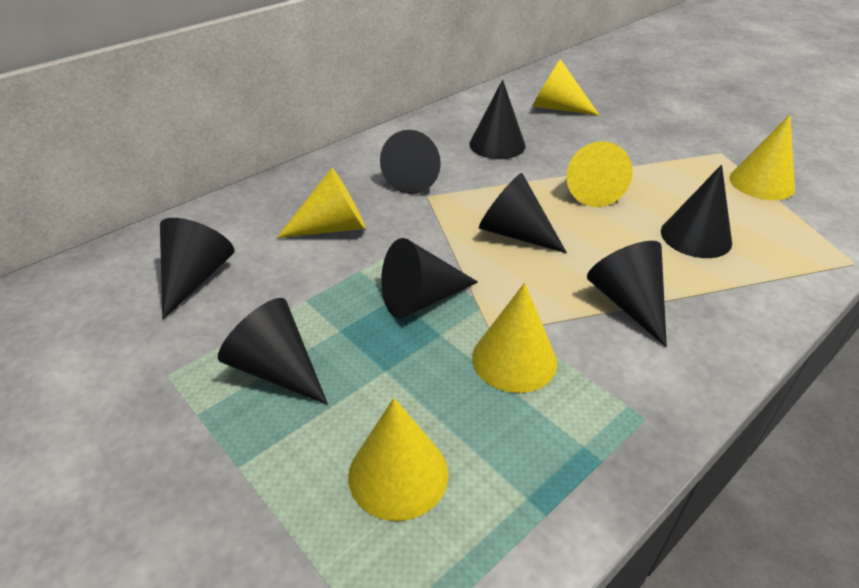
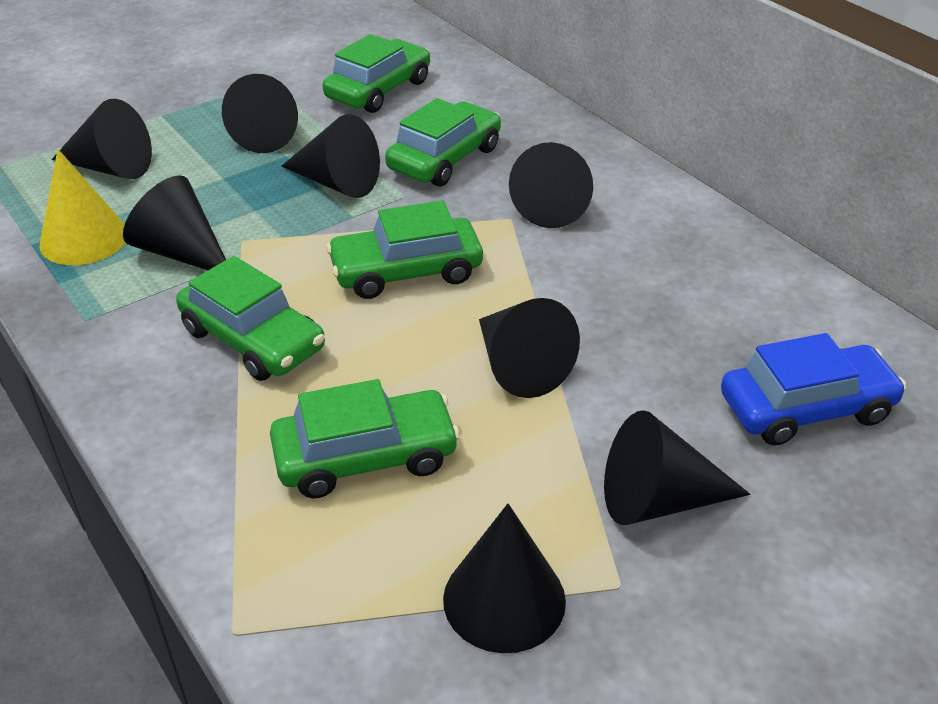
blue car: 0 -> 1
green car: 0 -> 5
yellow cone: 6 -> 1

